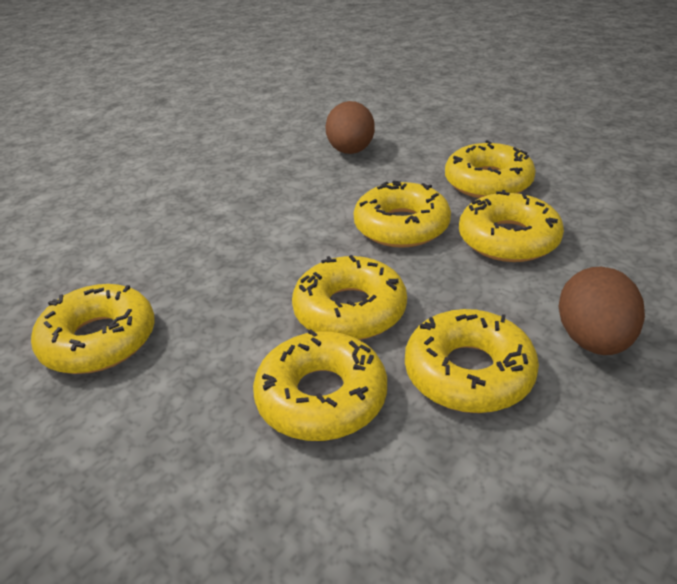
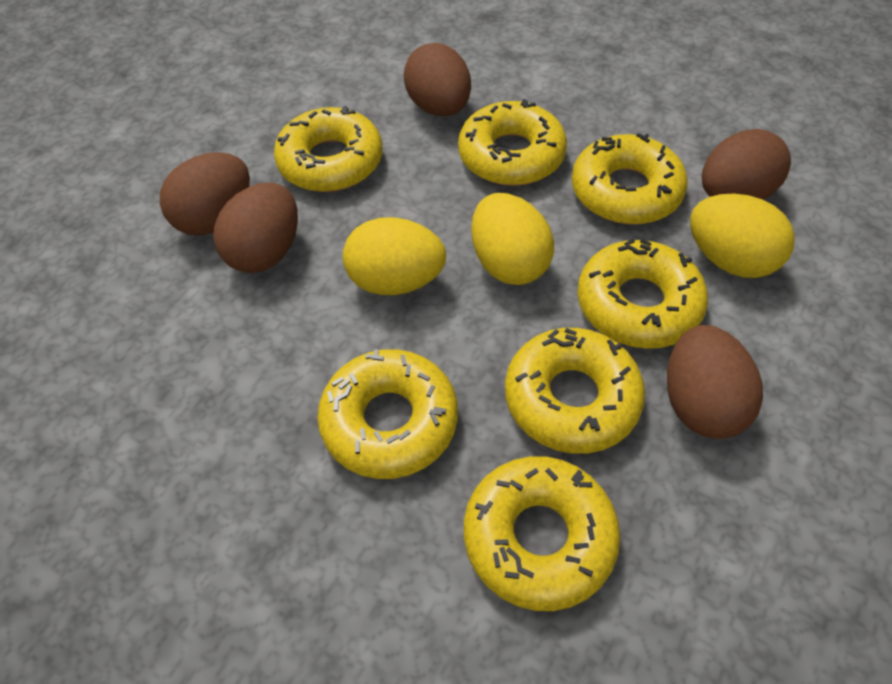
brown egg: 2 -> 5
yellow egg: 0 -> 3

